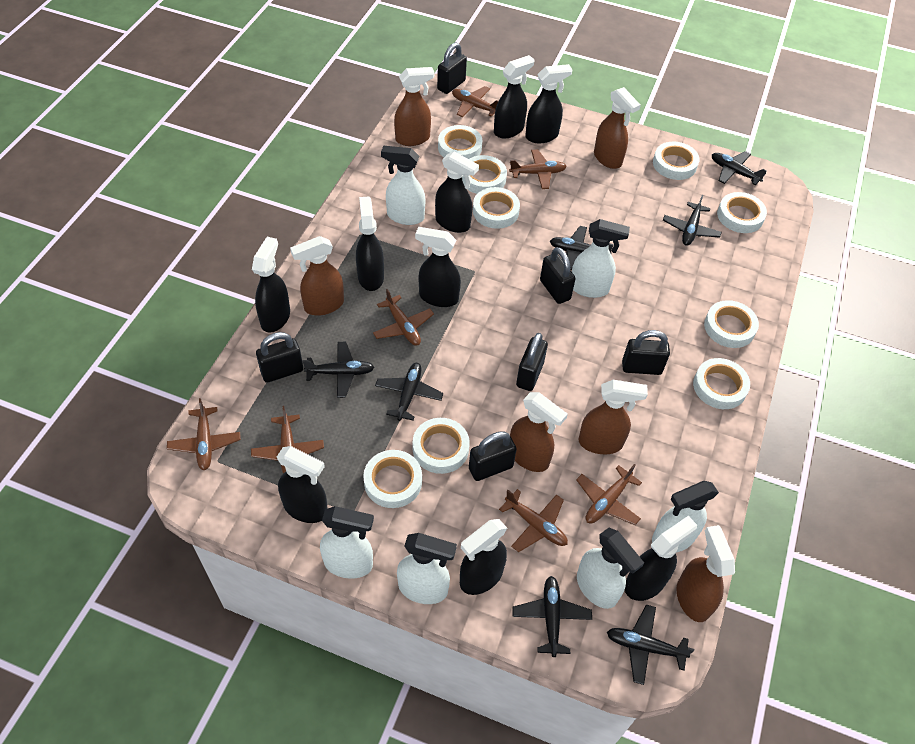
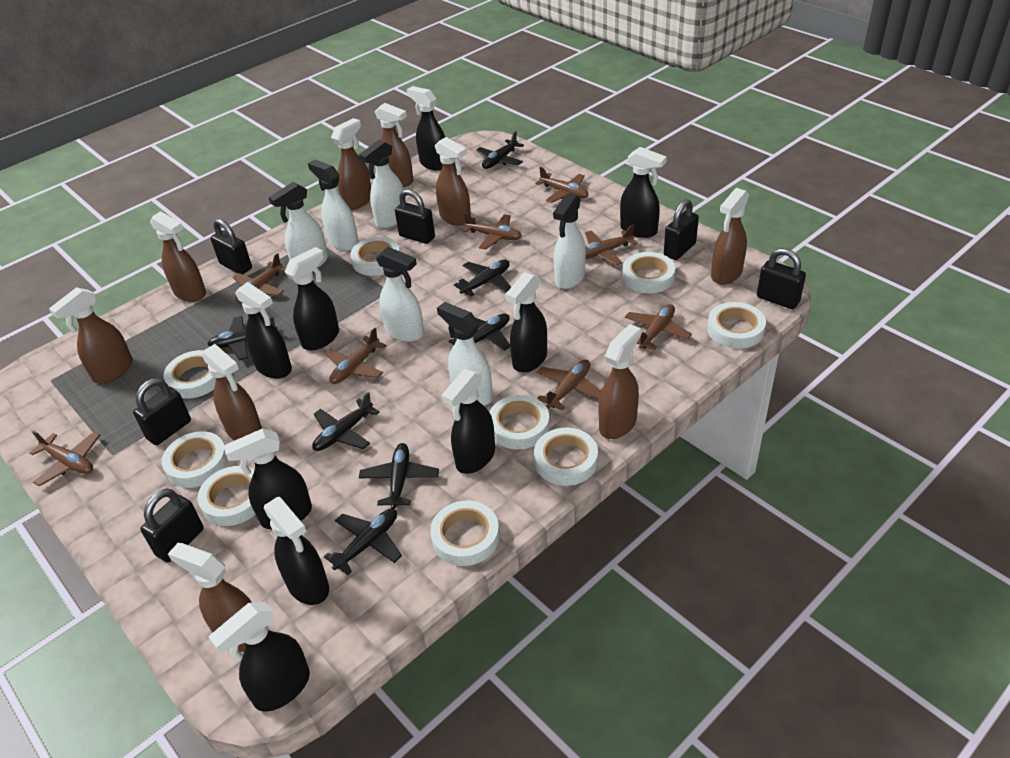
brown plane: 7 -> 8
brown spray bottle: 6 -> 9

